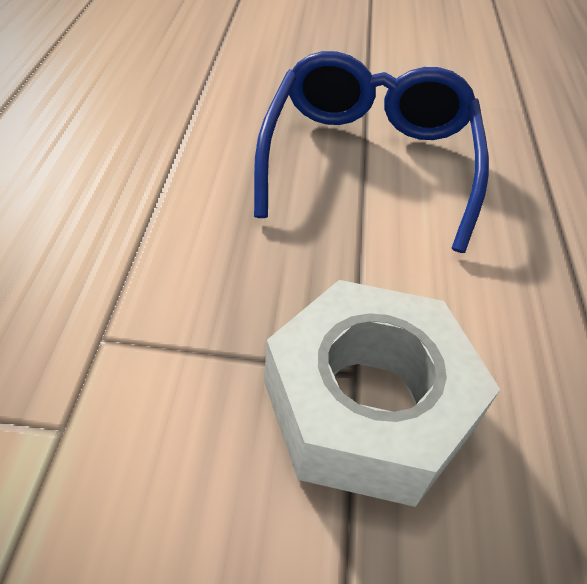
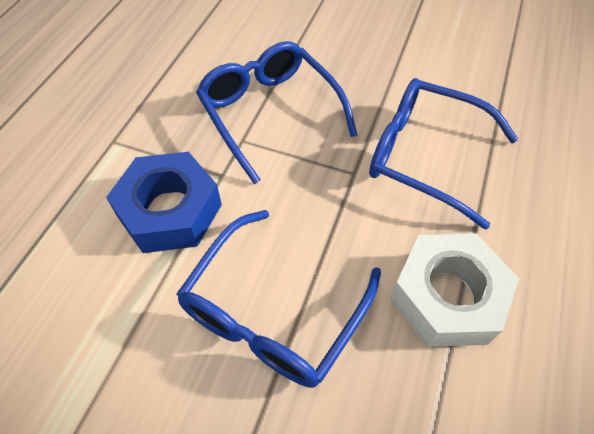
blue glasses: 1 -> 3
blue nut: 0 -> 1

